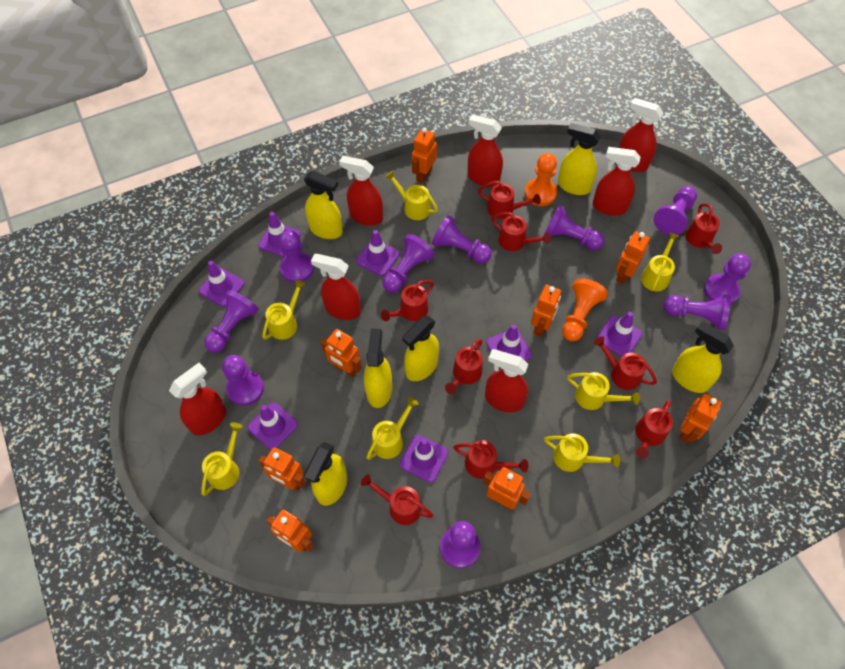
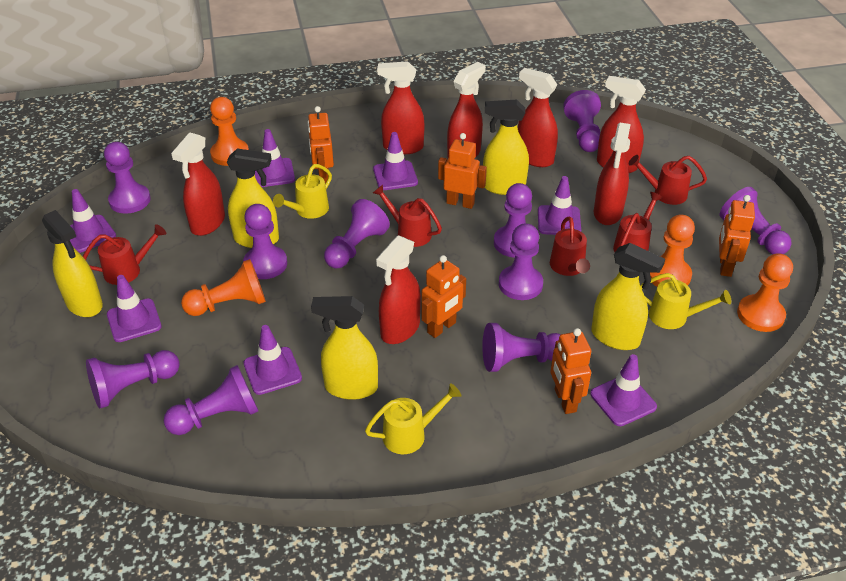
orange pawn: 2 -> 4
orange robot: 8 -> 5
red watering can: 9 -> 5
yellow spray bottle: 6 -> 5
yellow watering can: 7 -> 3

